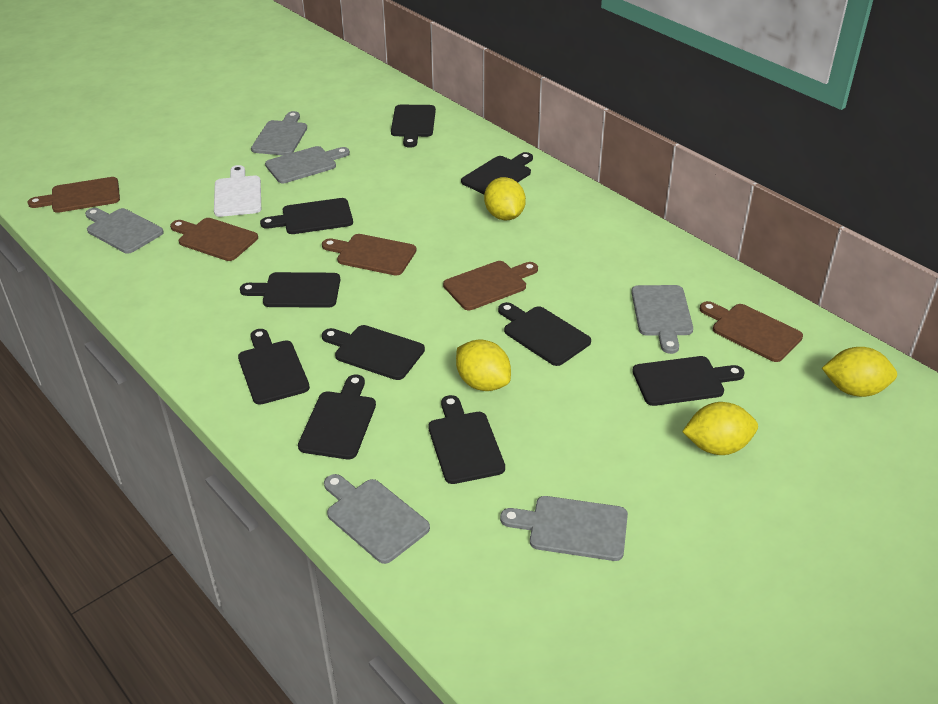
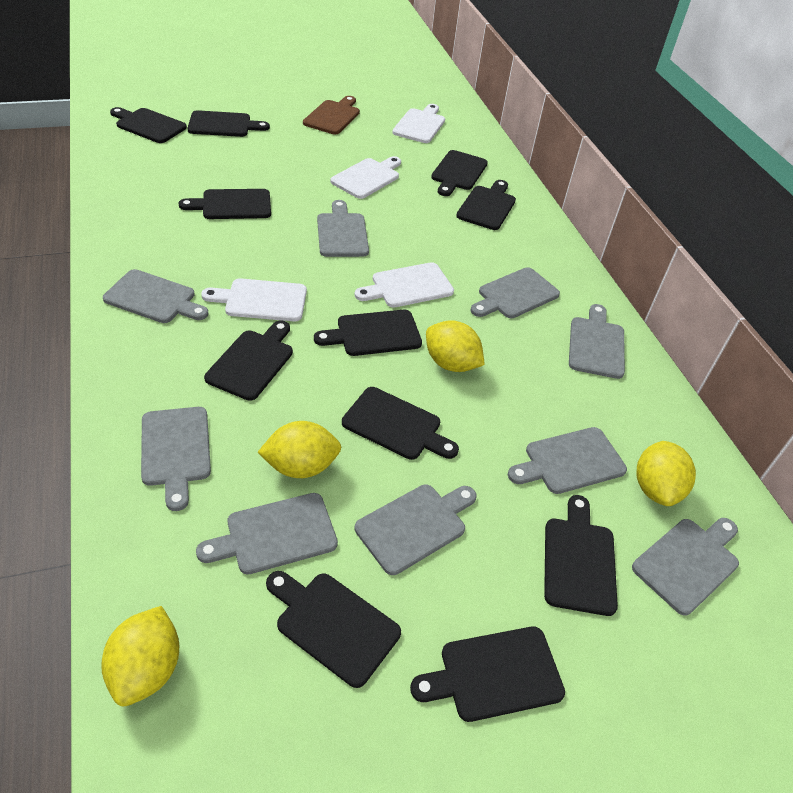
black cutting board: 10 -> 11
brown cutting board: 5 -> 1
grey cutting board: 6 -> 9
white cutting board: 1 -> 4

